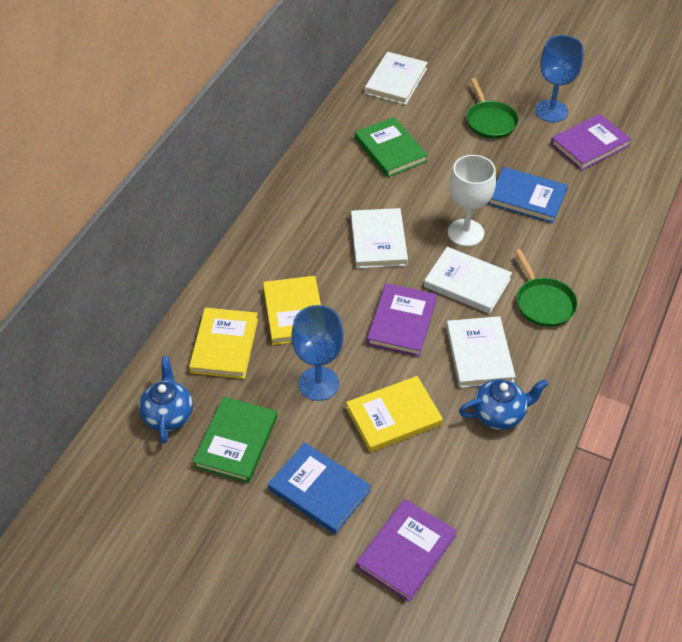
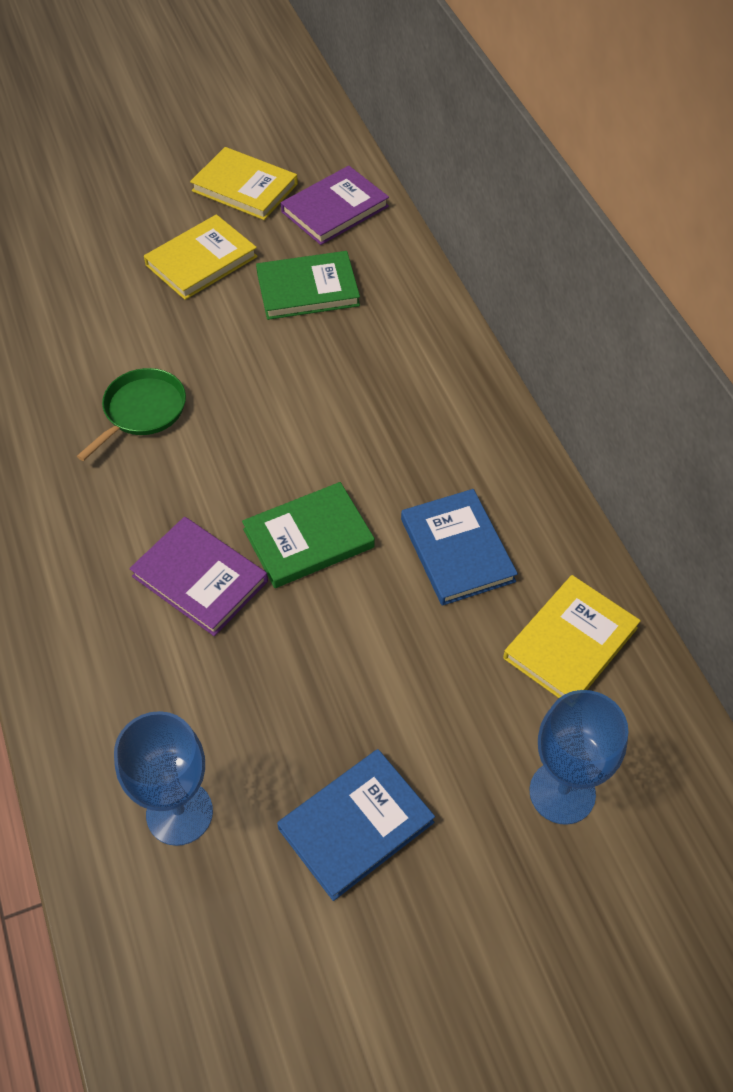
blue teapot: 2 -> 0
green pan: 2 -> 1
purple book: 3 -> 2
white book: 4 -> 0
white goblet: 1 -> 0

